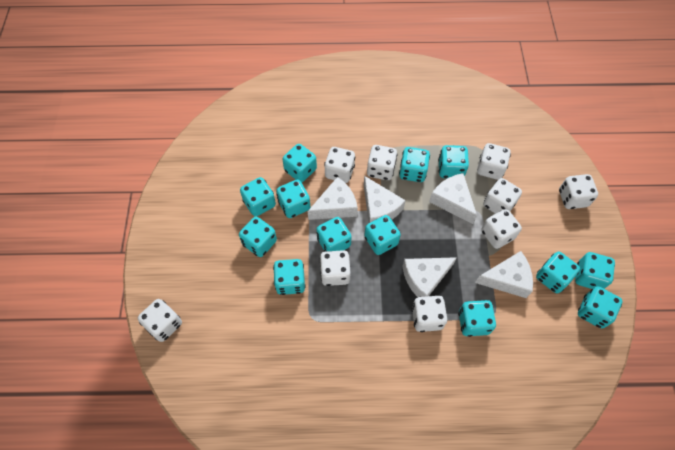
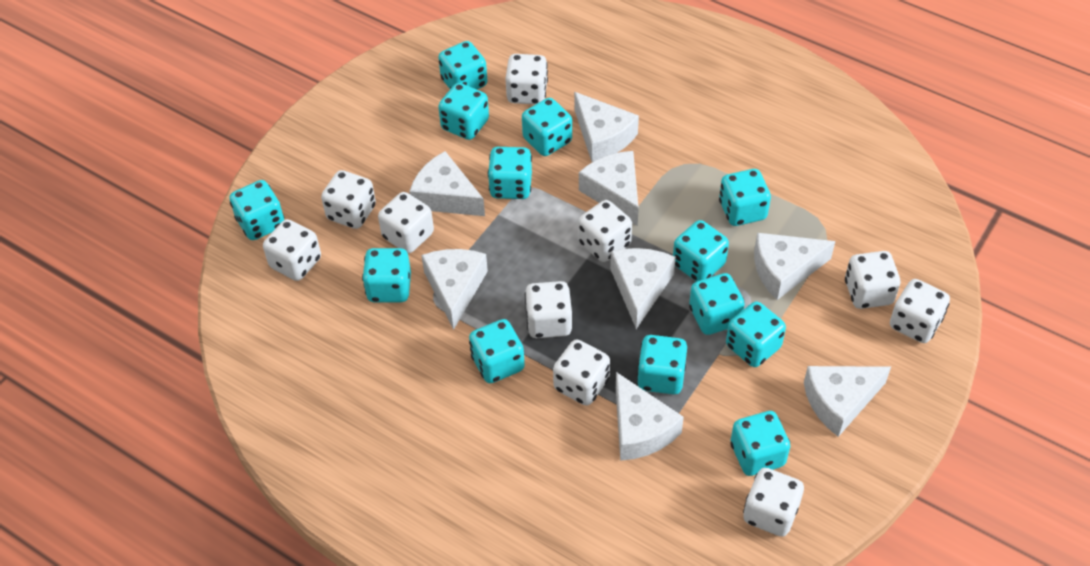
white cheese: 5 -> 8
white dice: 9 -> 10

